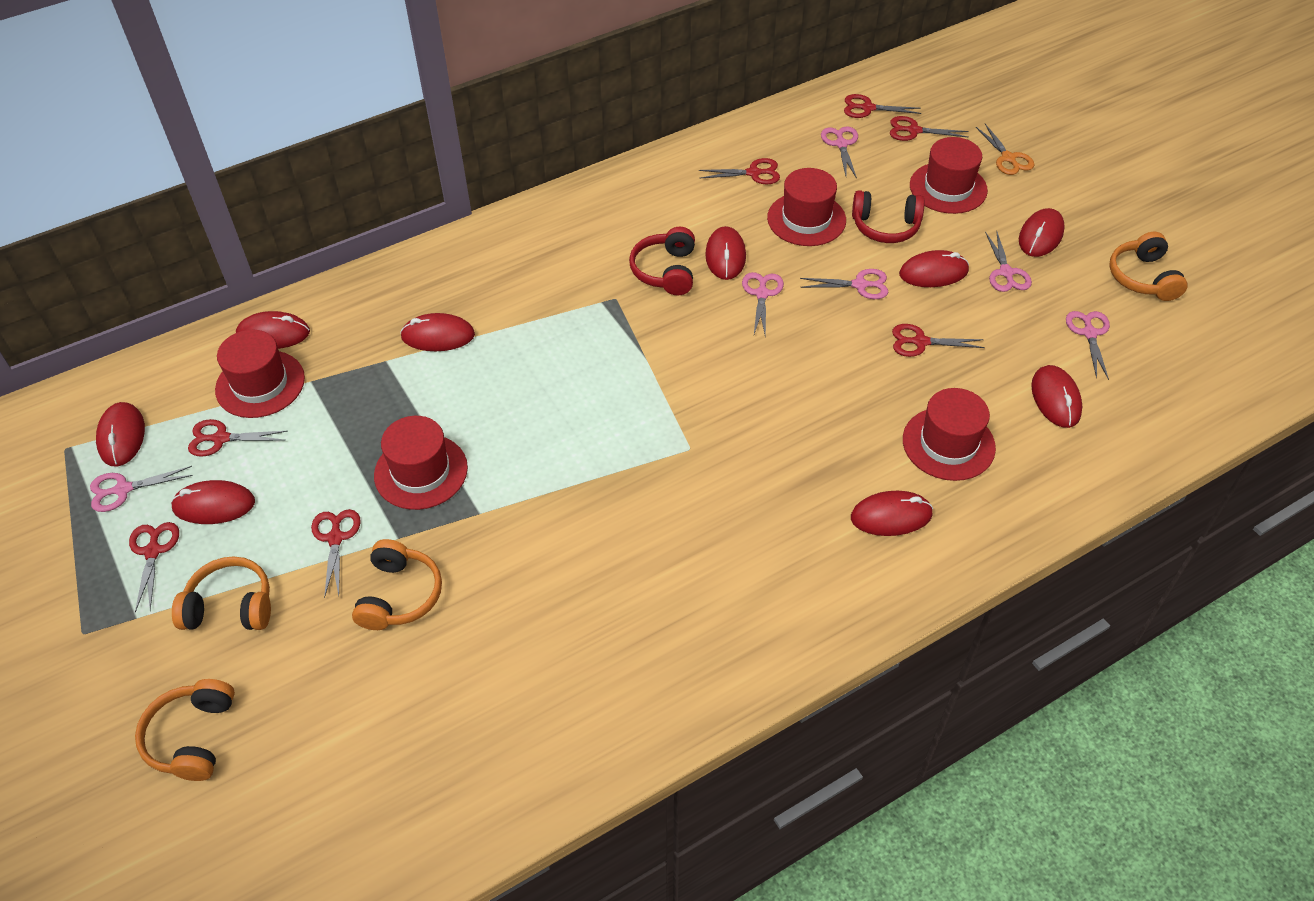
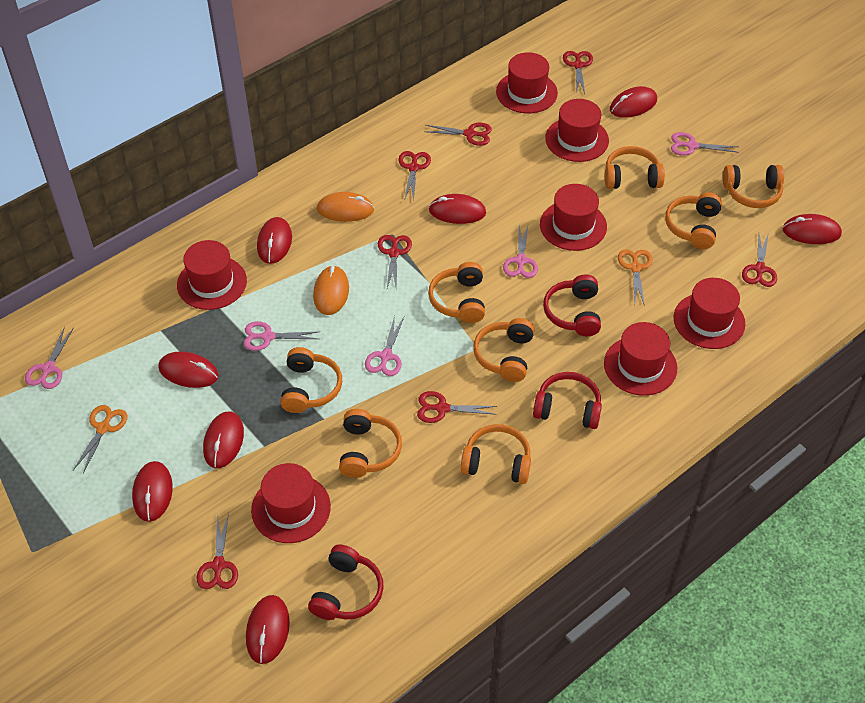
orange headphones: 4 -> 8
orange mouse: 0 -> 2
orange scissors: 1 -> 2
pink scissors: 6 -> 5
red hat: 5 -> 7
red headphones: 2 -> 3
red mouse: 9 -> 8

